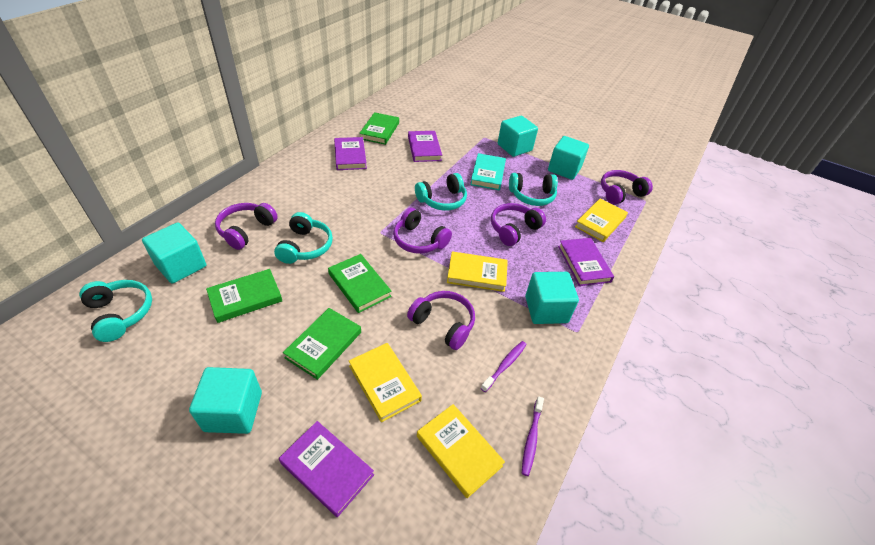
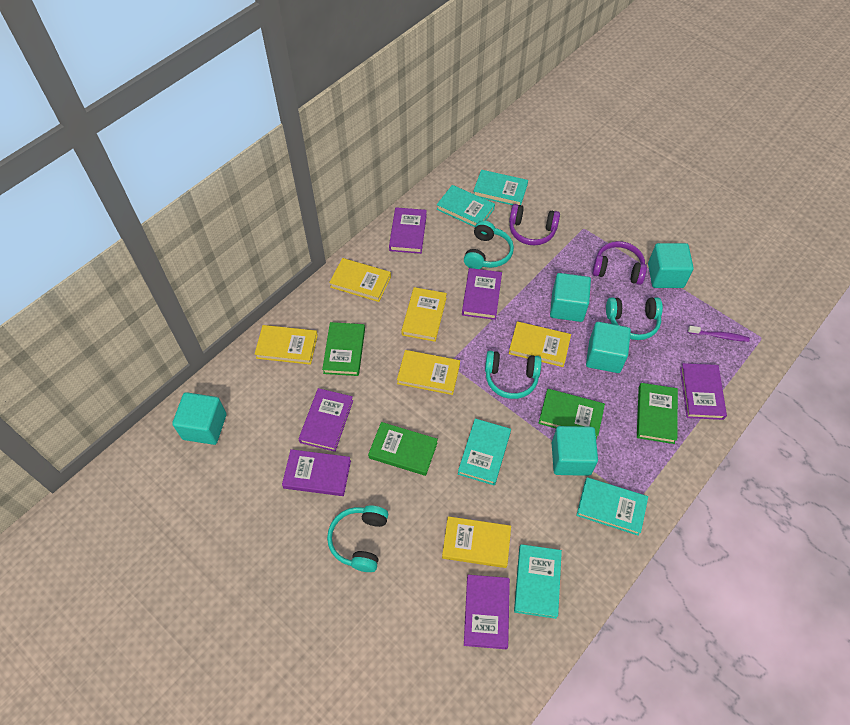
purple book: 4 -> 6
purple headphones: 5 -> 2
purple toothbrush: 2 -> 1
turquoise book: 1 -> 5
yellow book: 4 -> 6

